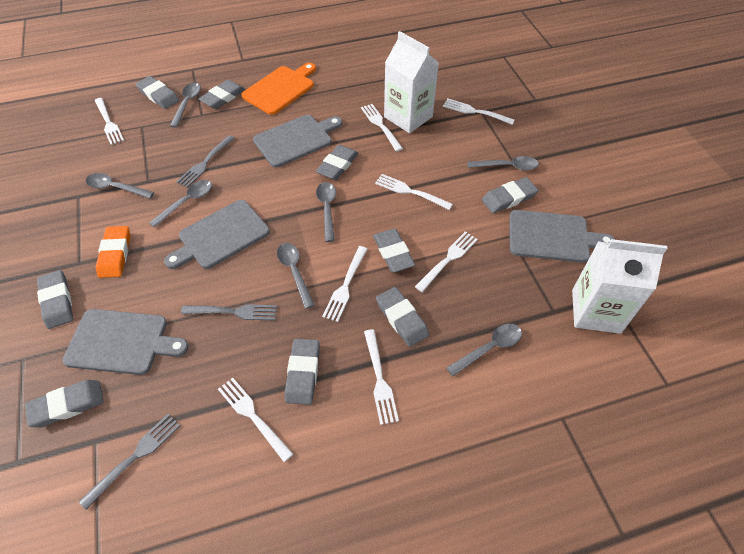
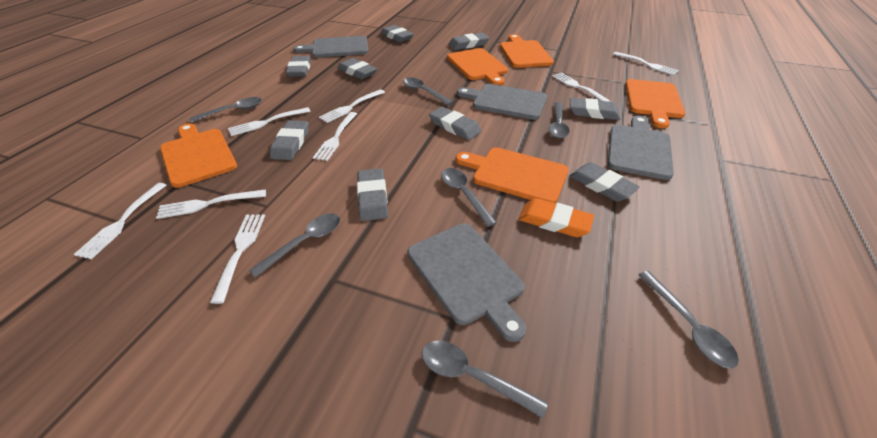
grey fork: 3 -> 0
orange cutting board: 1 -> 5
white carton: 2 -> 0

